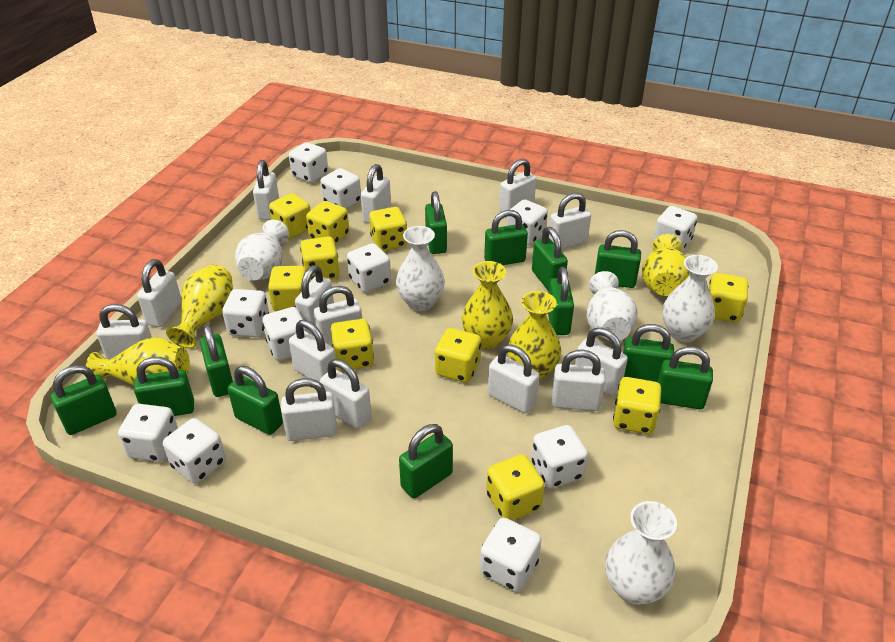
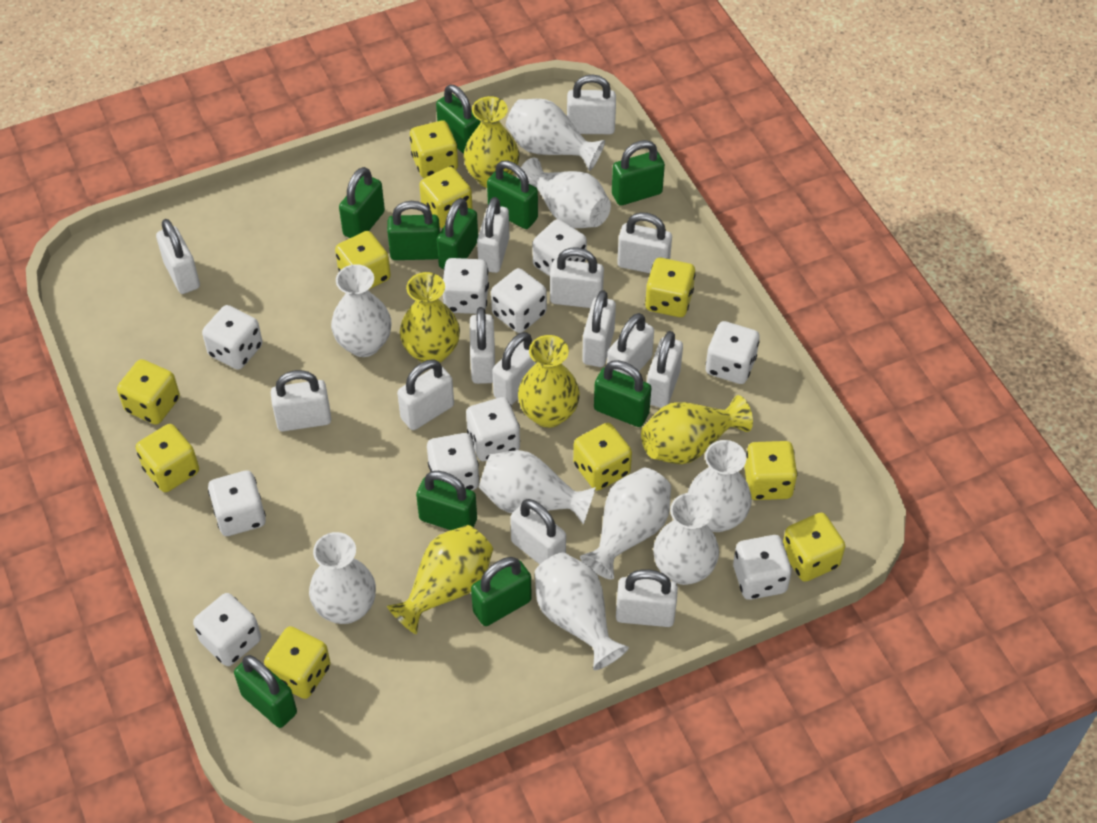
green padlock: 12 -> 10
white dice: 11 -> 10
white vase: 5 -> 9

